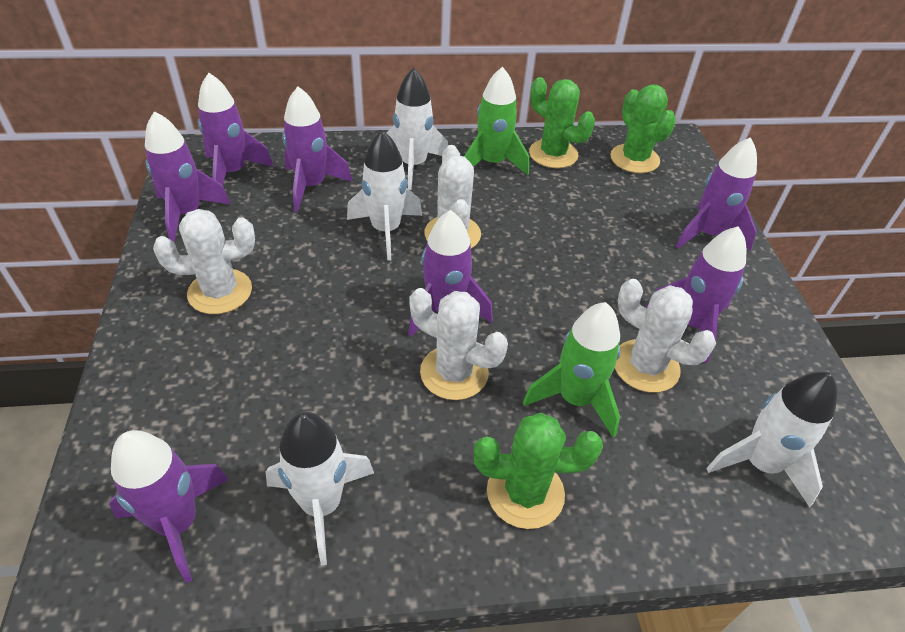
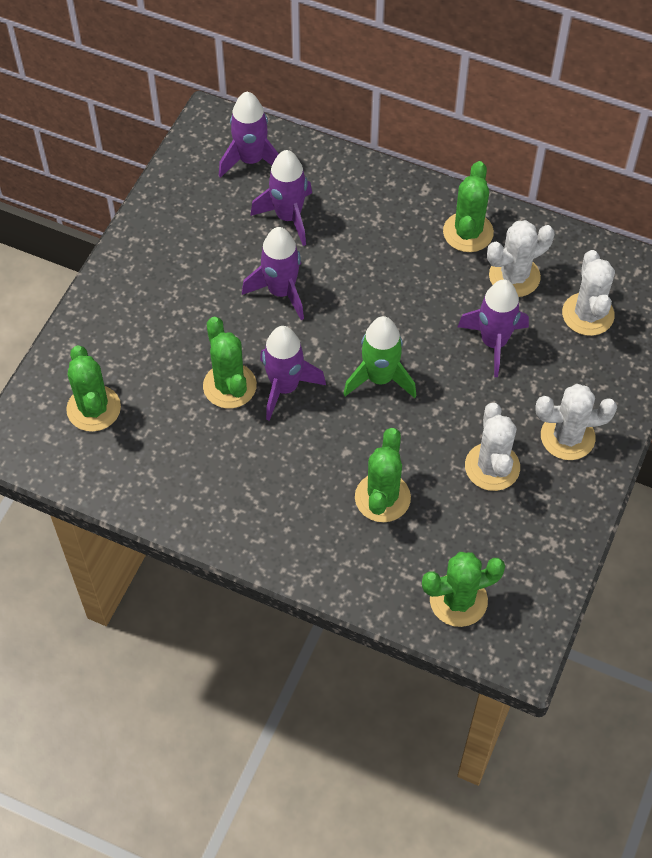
green cactus: 3 -> 5
green rocket: 2 -> 1
purple rocket: 7 -> 5
white rocket: 4 -> 0

